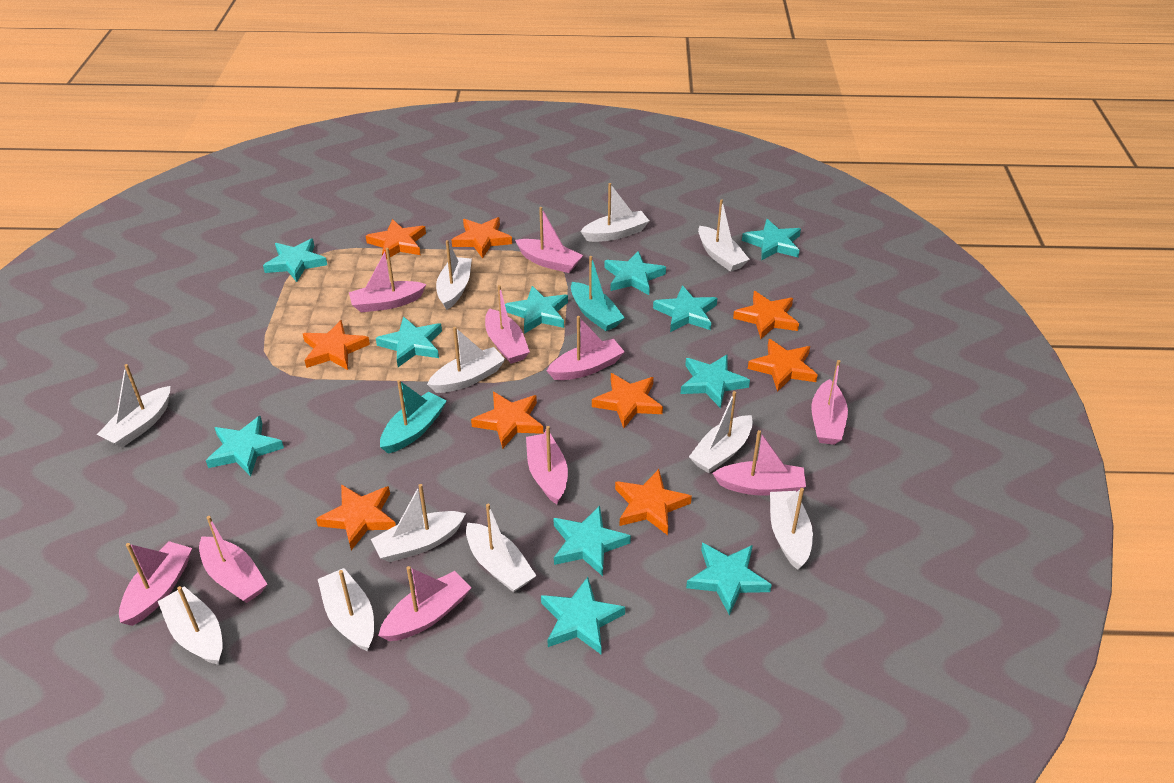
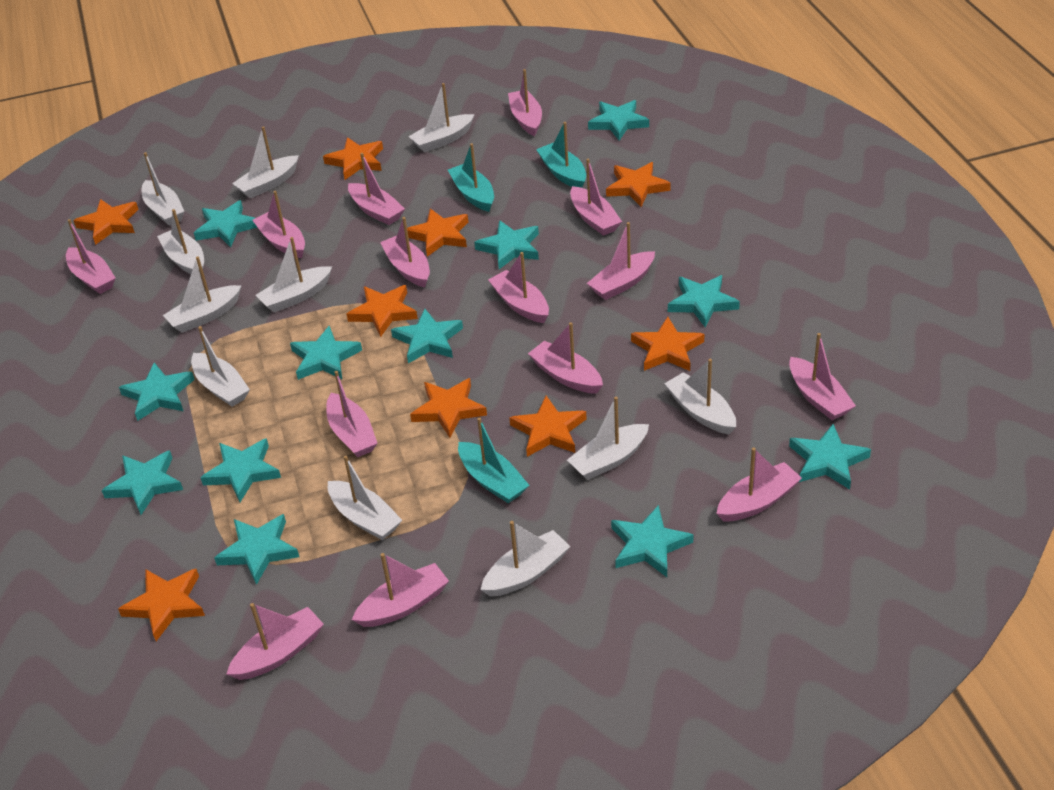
pink boat: 10 -> 14
turquoise boat: 2 -> 3
turquoise star: 11 -> 12

